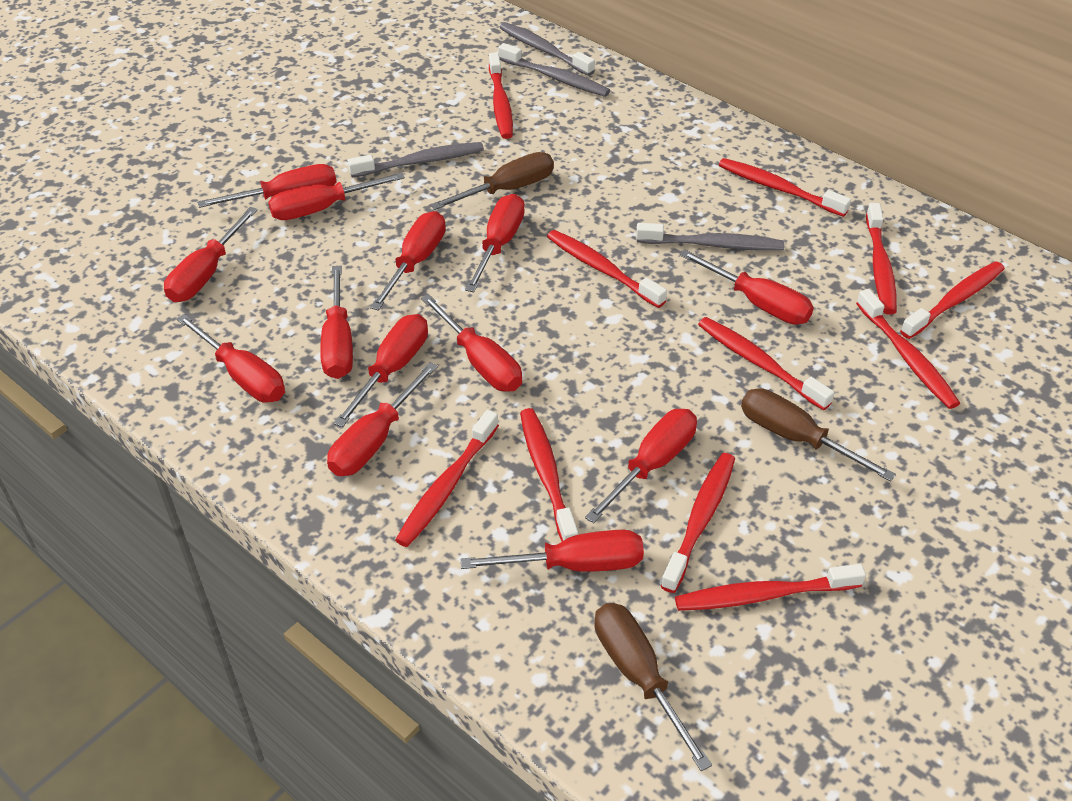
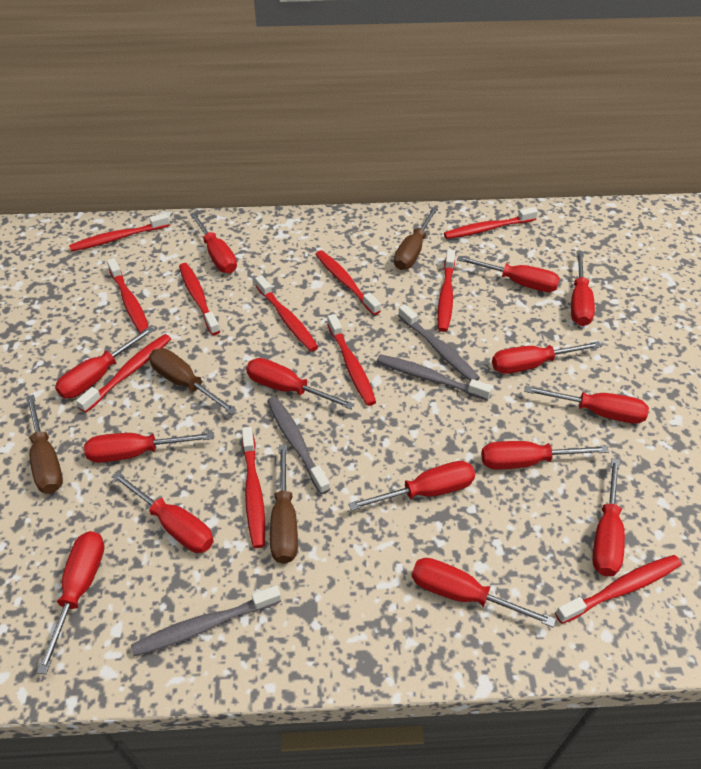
brown screwdriver: 3 -> 4
red screwdriver: 13 -> 14

